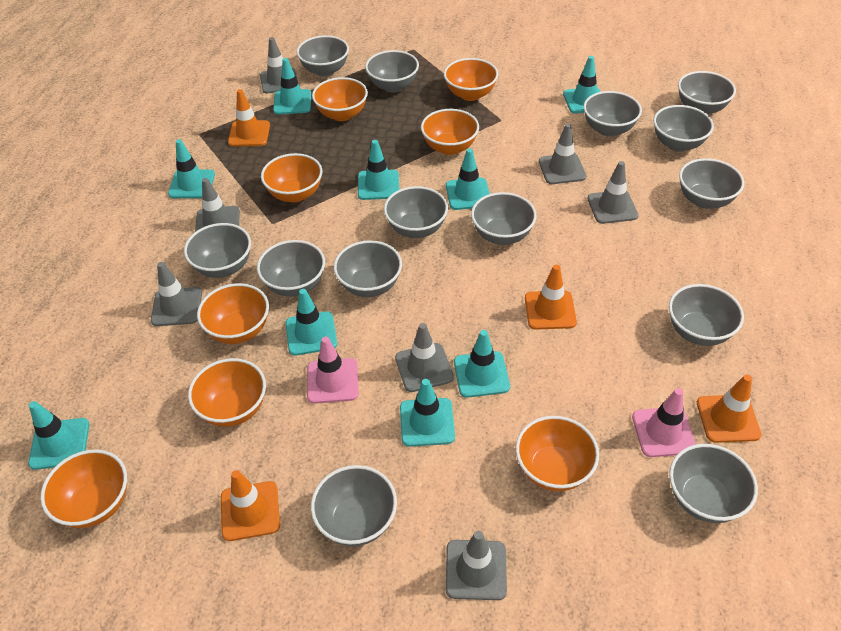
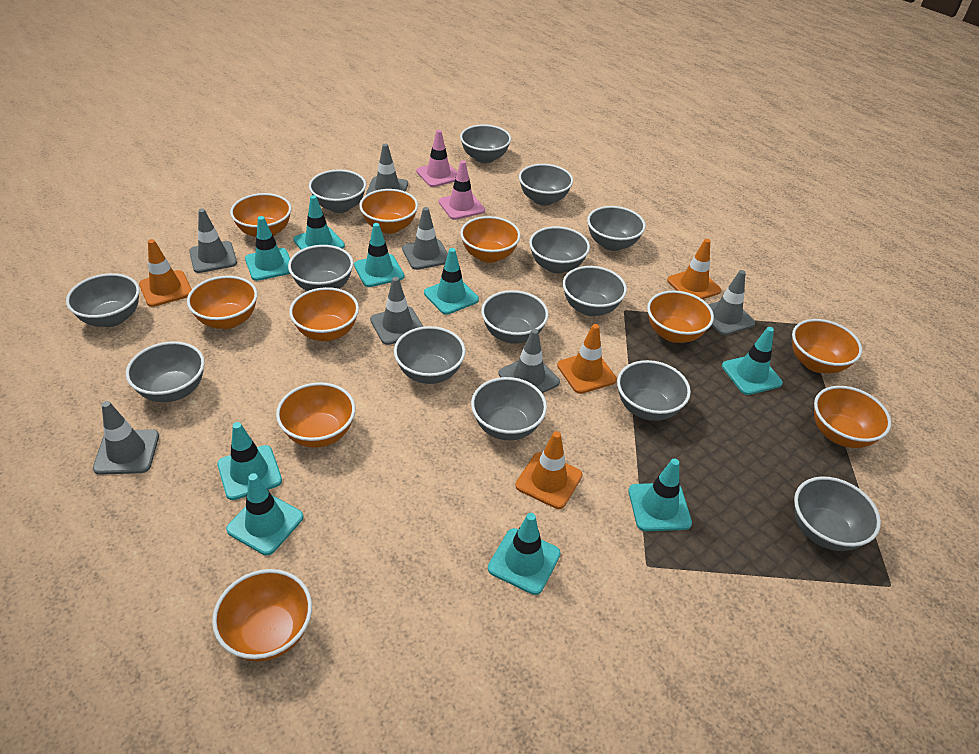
orange bowl: 8 -> 10

